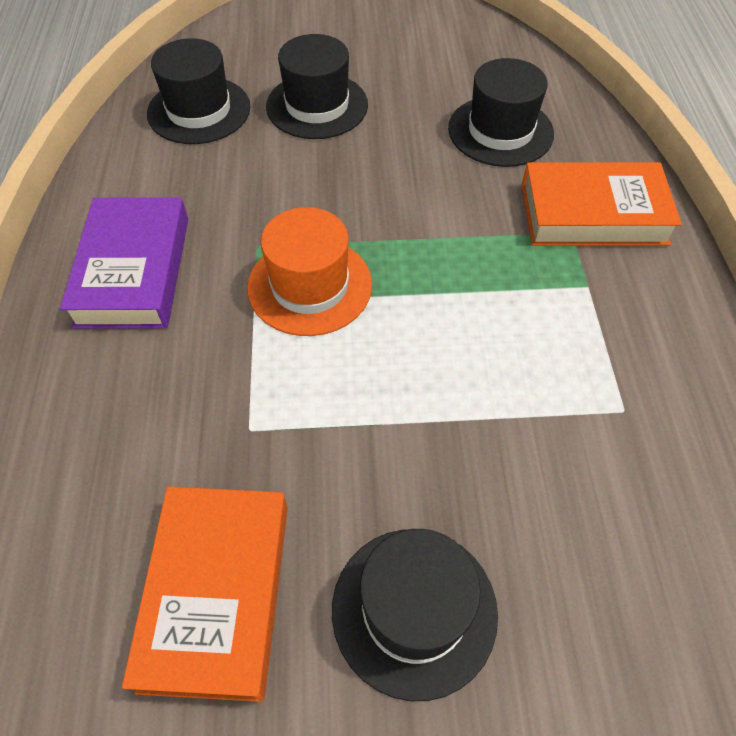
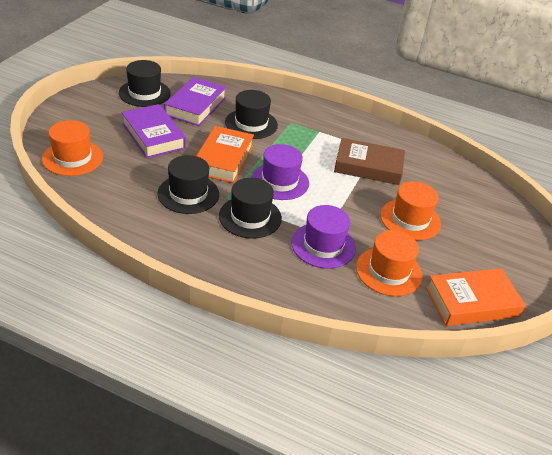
brown book: 0 -> 1
orange hat: 1 -> 3
purple book: 1 -> 2
purple hat: 0 -> 2

